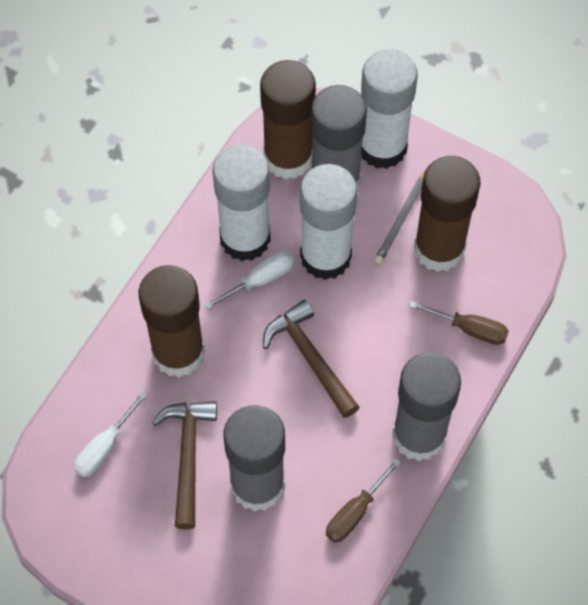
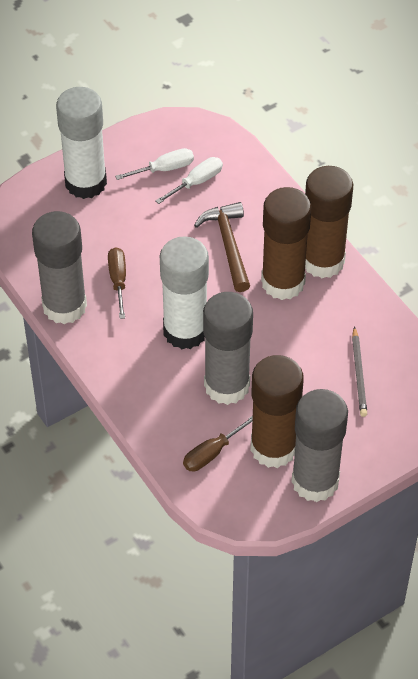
brown hammer: 2 -> 1
white glue stick: 3 -> 2

